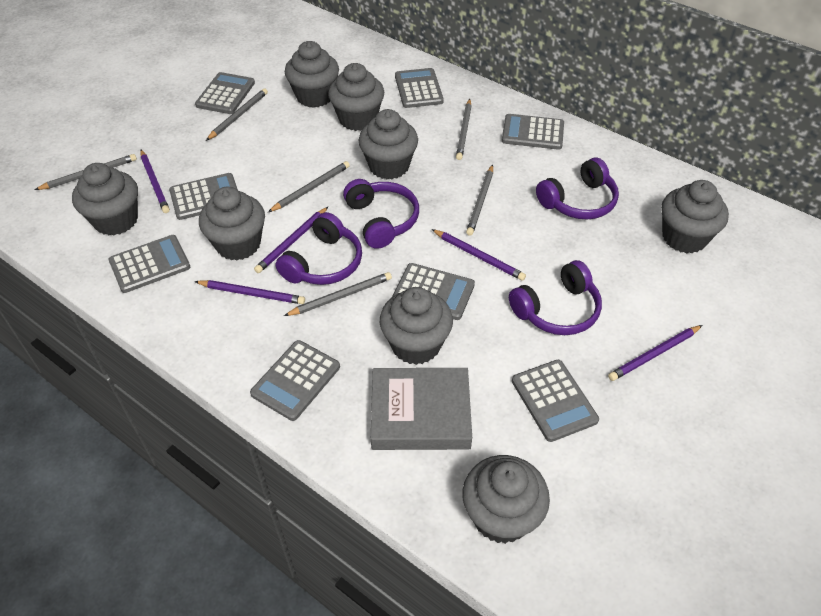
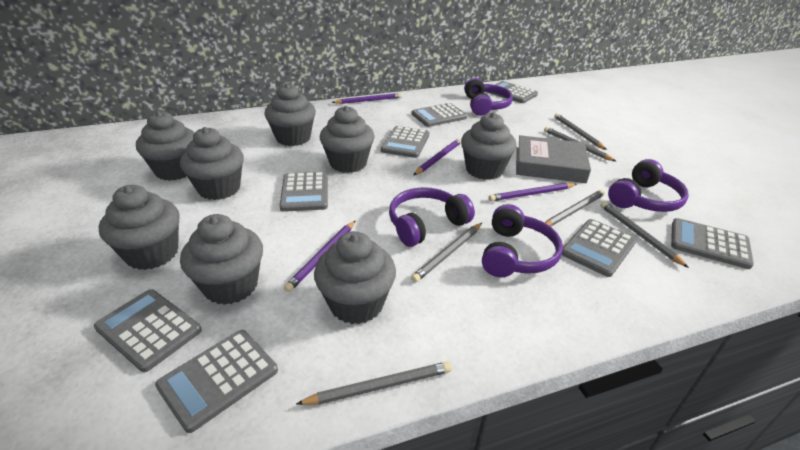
purple pencil: 5 -> 4

